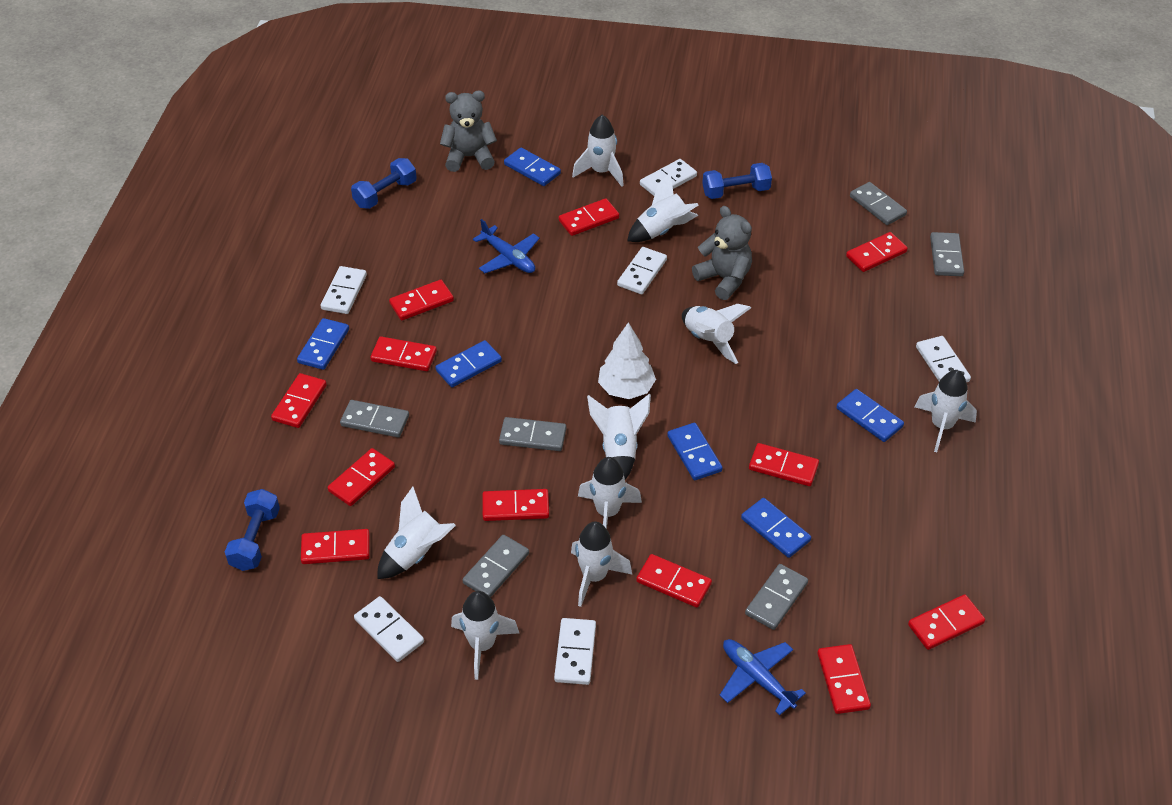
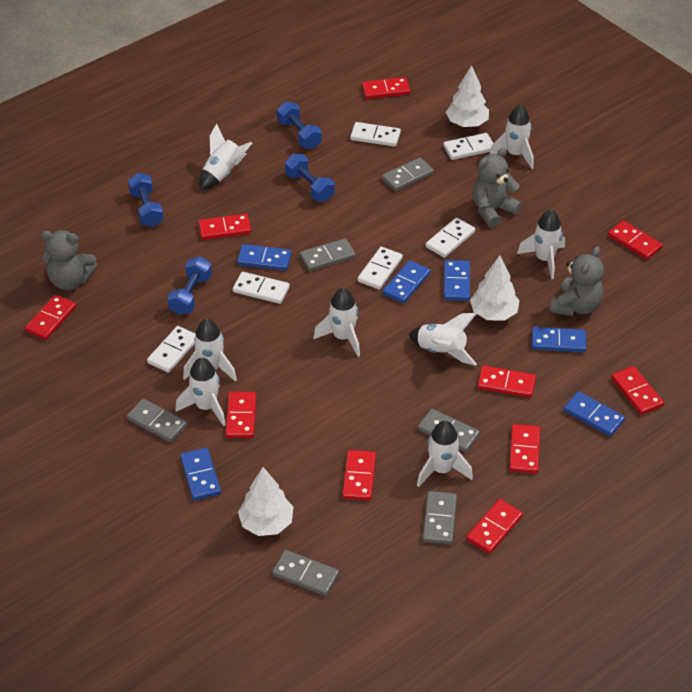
blue dumbbell: 3 -> 4
blue plane: 2 -> 0
grey teddy bear: 2 -> 3
red domino: 12 -> 10
white rocket: 9 -> 8
white tree: 1 -> 3

